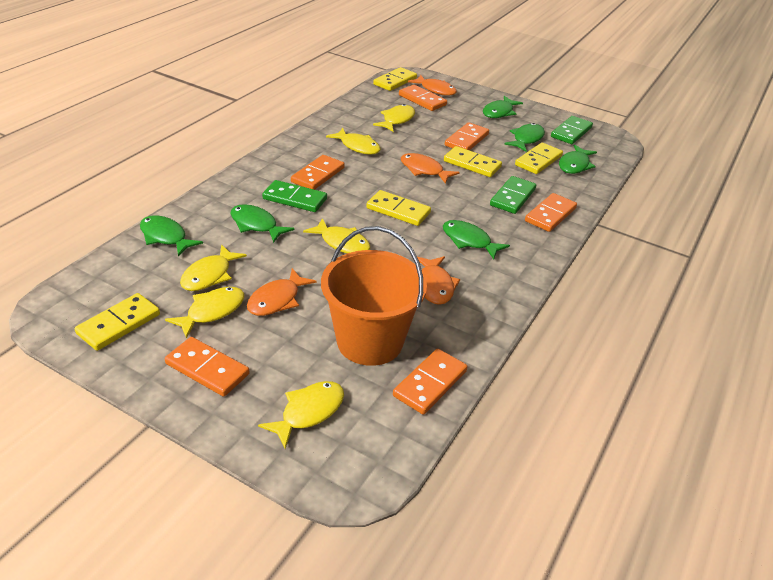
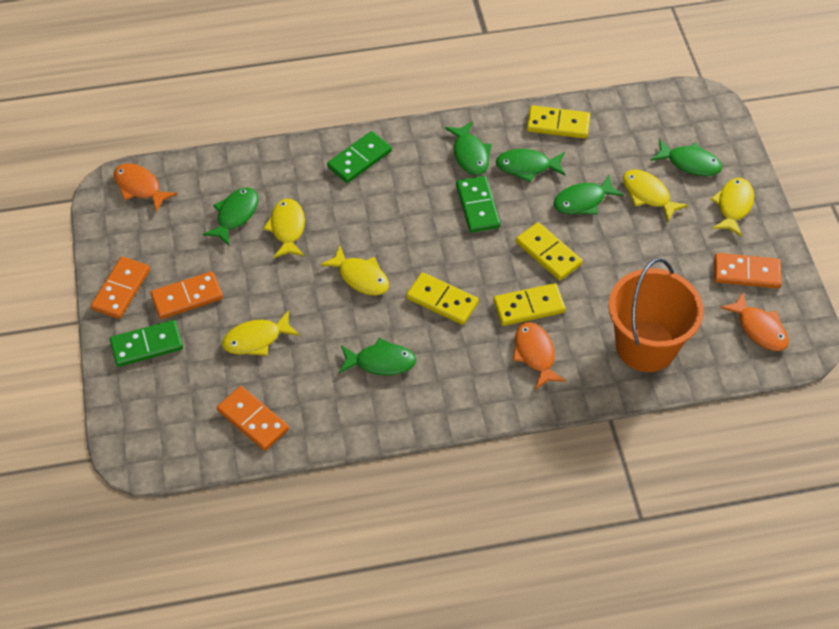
orange domino: 6 -> 4
orange fish: 4 -> 3
yellow domino: 5 -> 4
yellow fish: 6 -> 5

